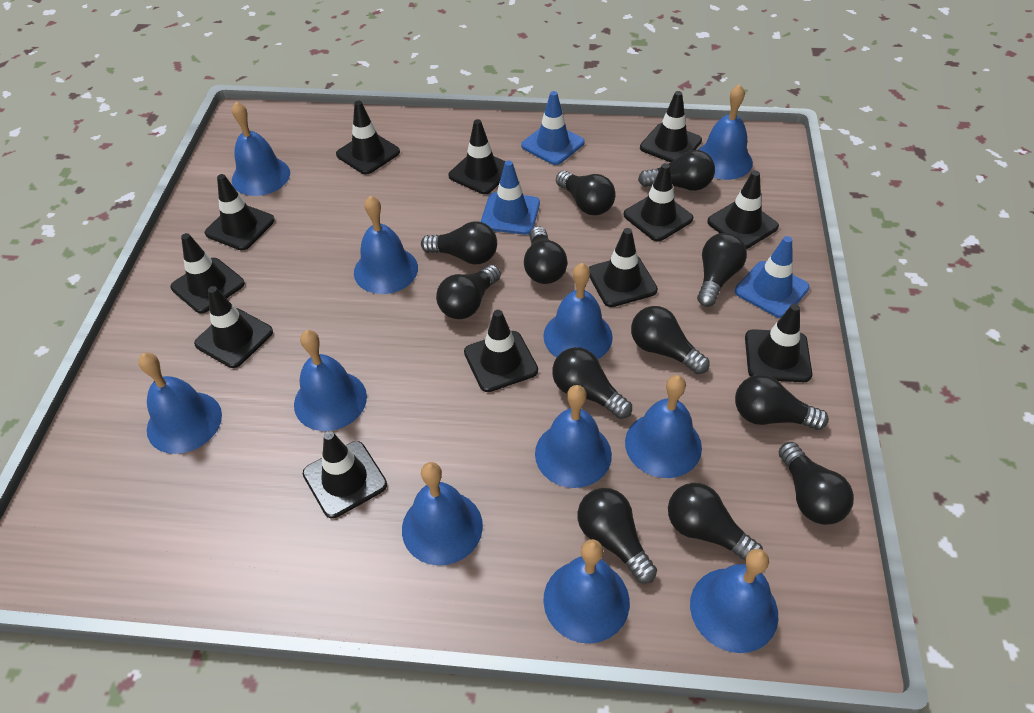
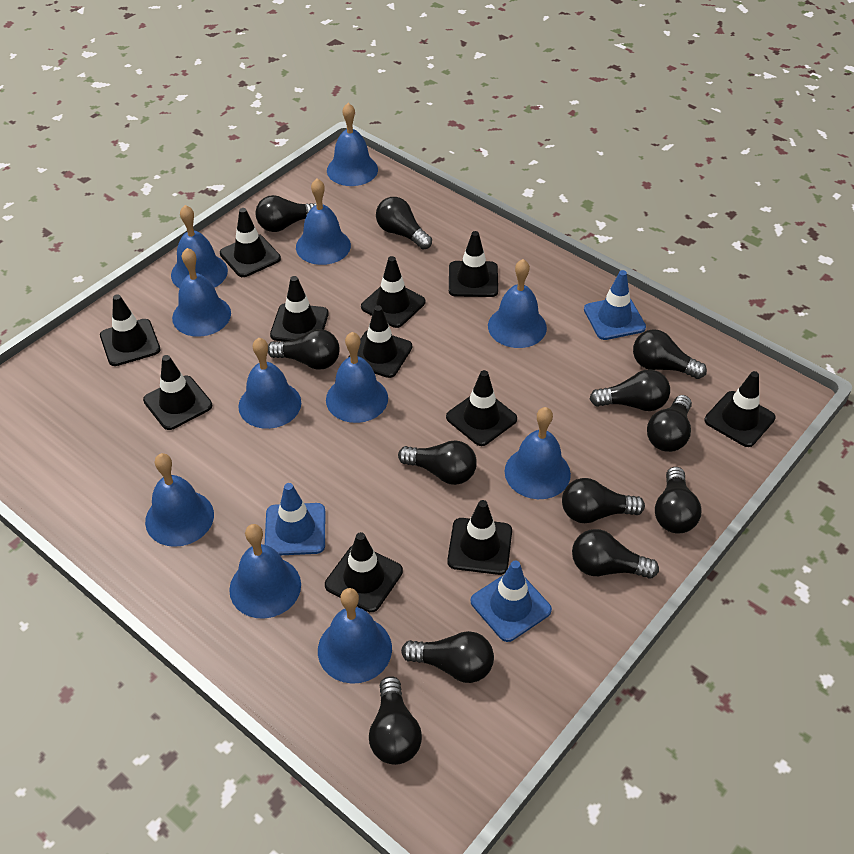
black traffic cone: 12 -> 11

